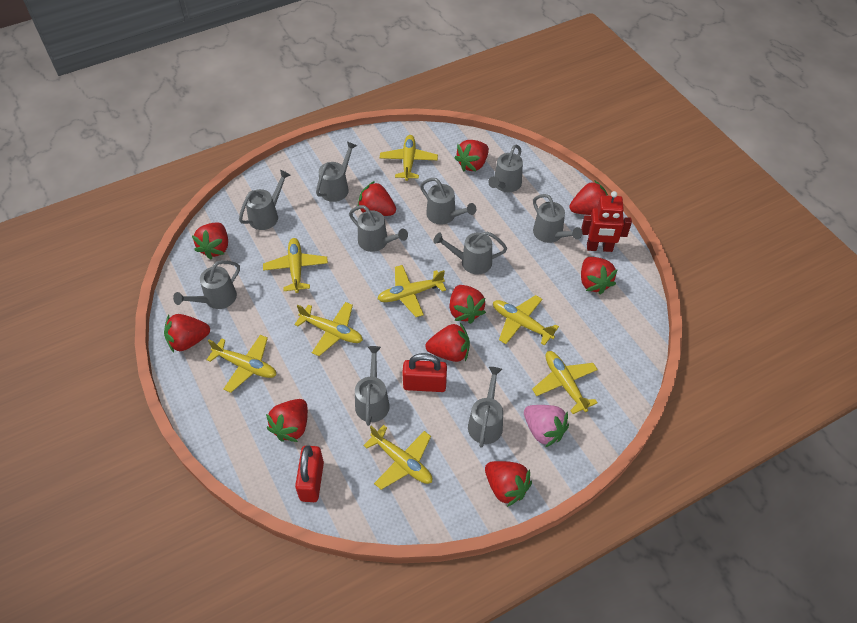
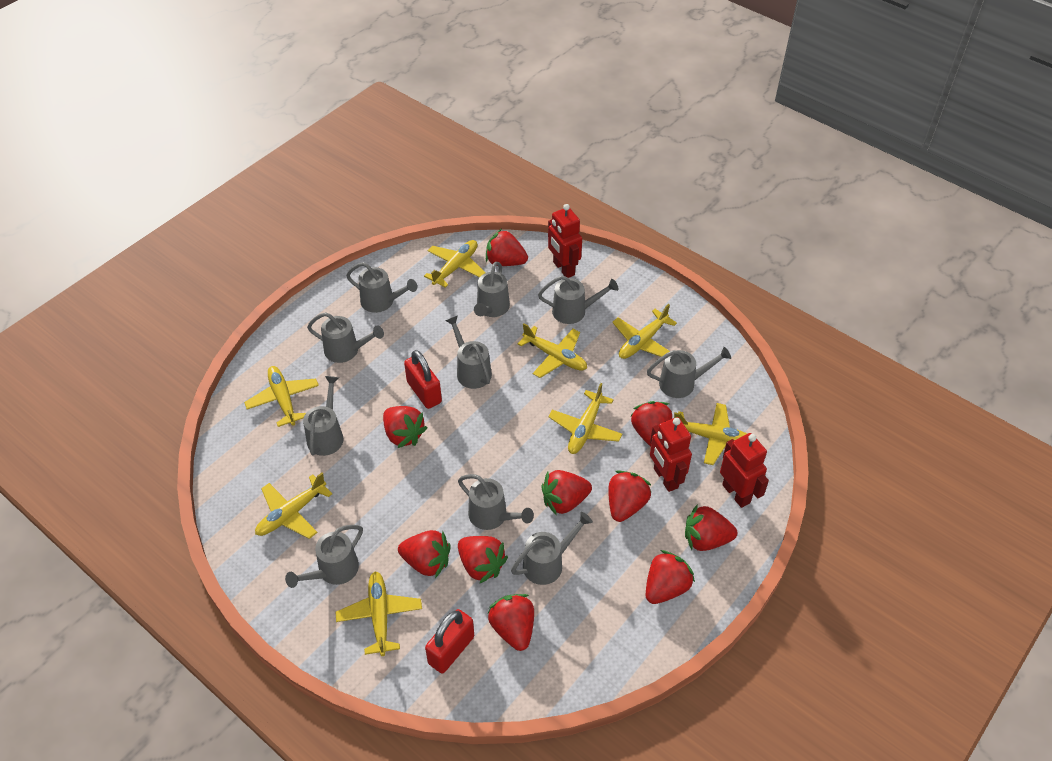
pink strawberry: 1 -> 0
red robot: 1 -> 3

